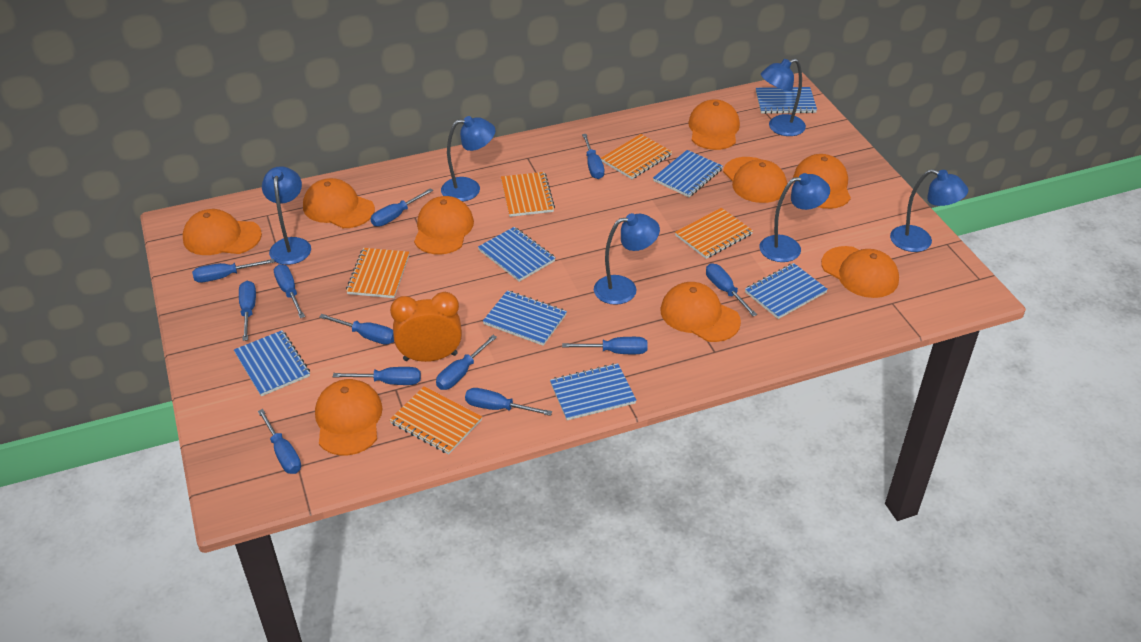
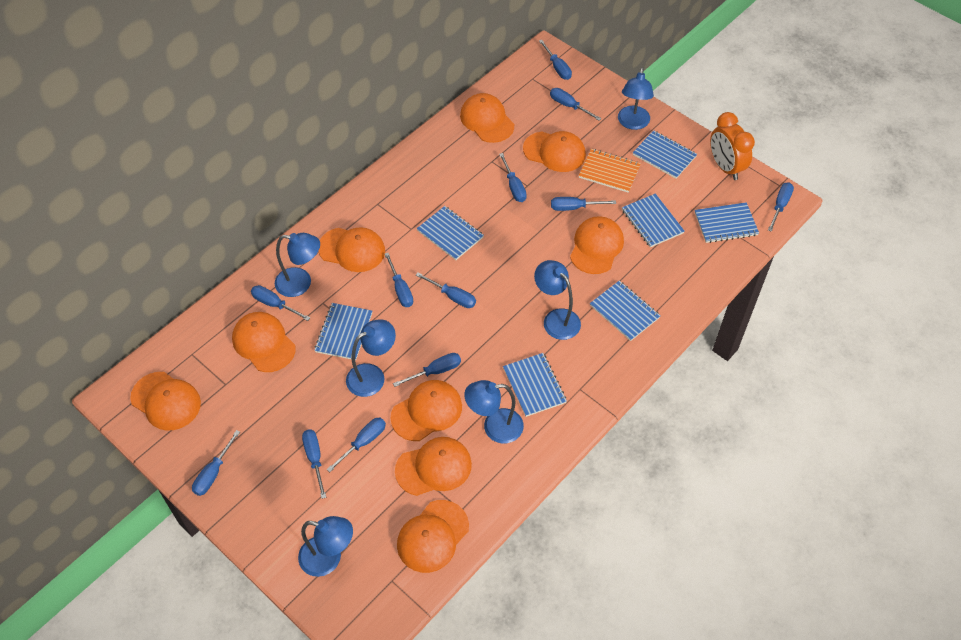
orange notebook: 5 -> 1

